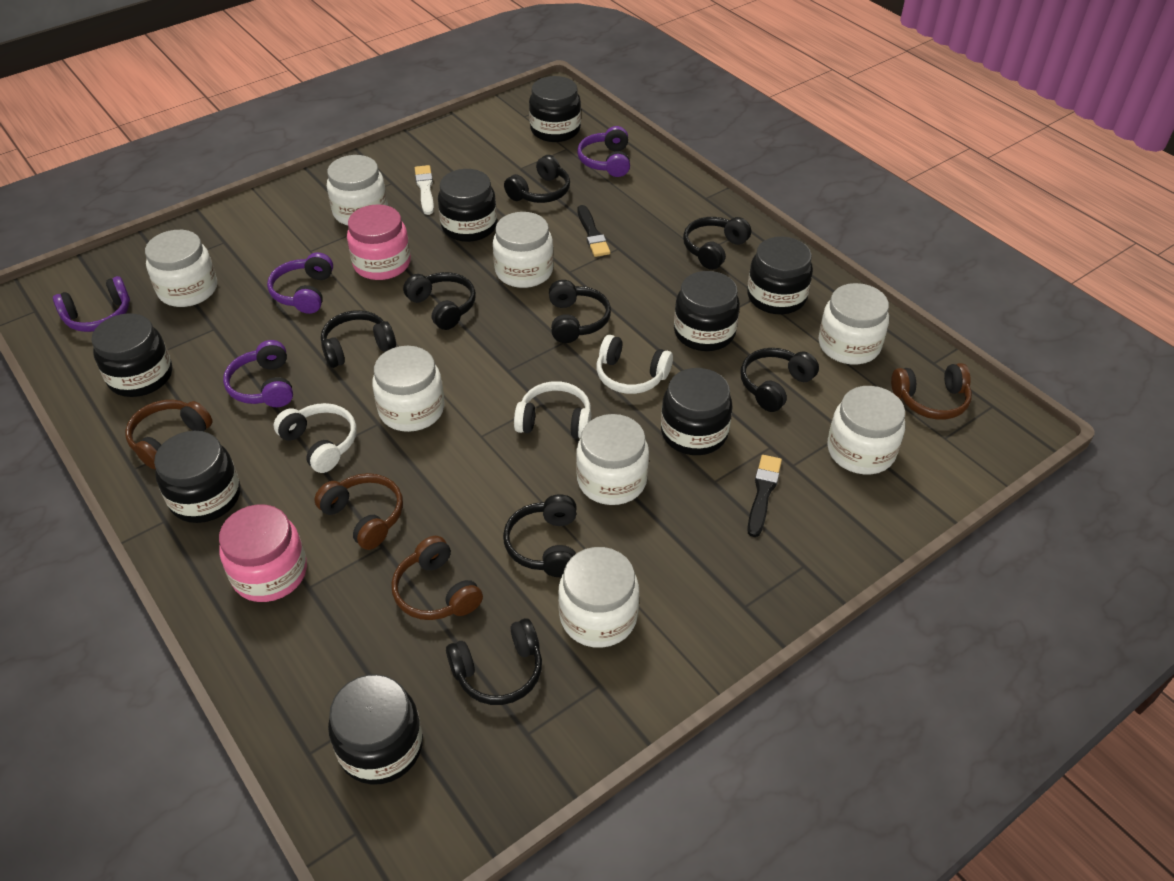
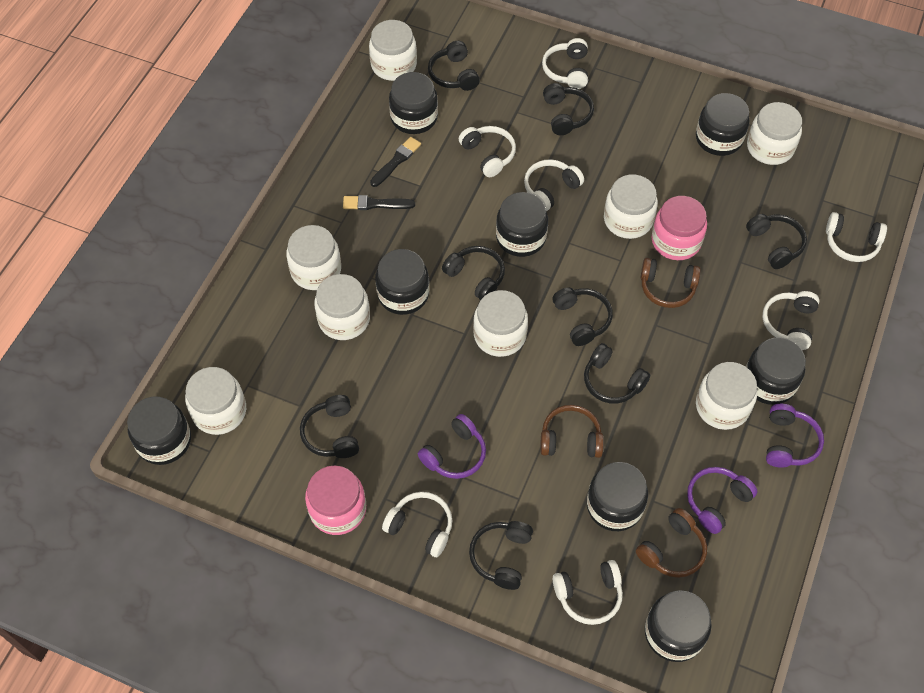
brown headphones: 4 -> 3
purple headphones: 4 -> 3
white brush: 1 -> 0
white headphones: 3 -> 7

